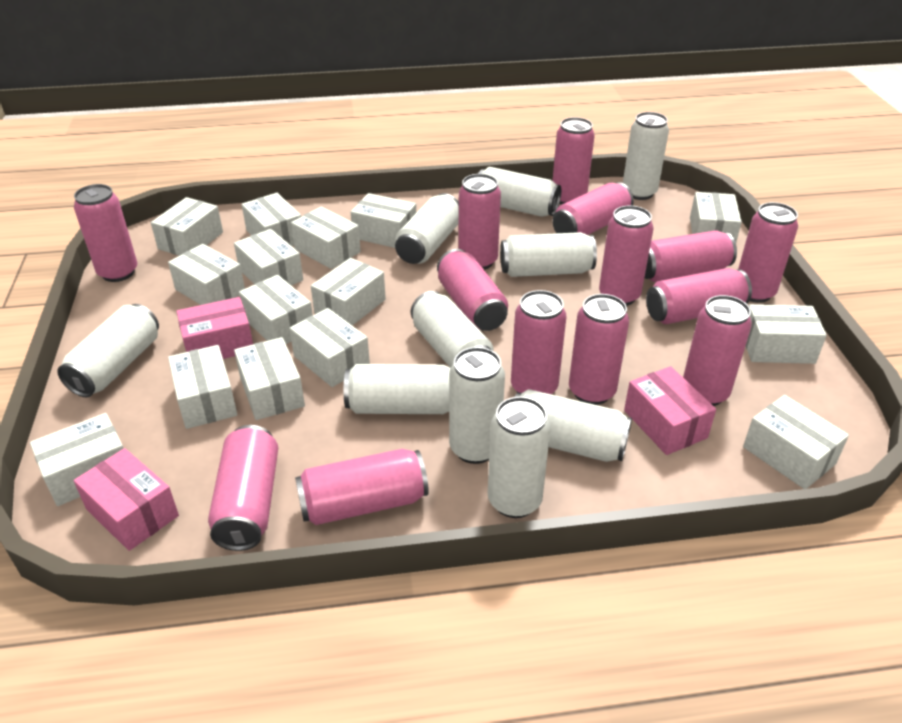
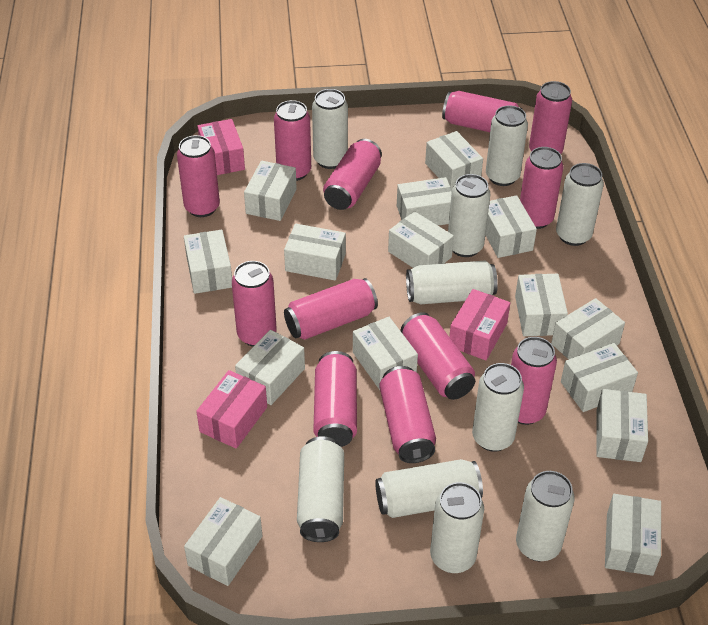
pink can: 14 -> 12

